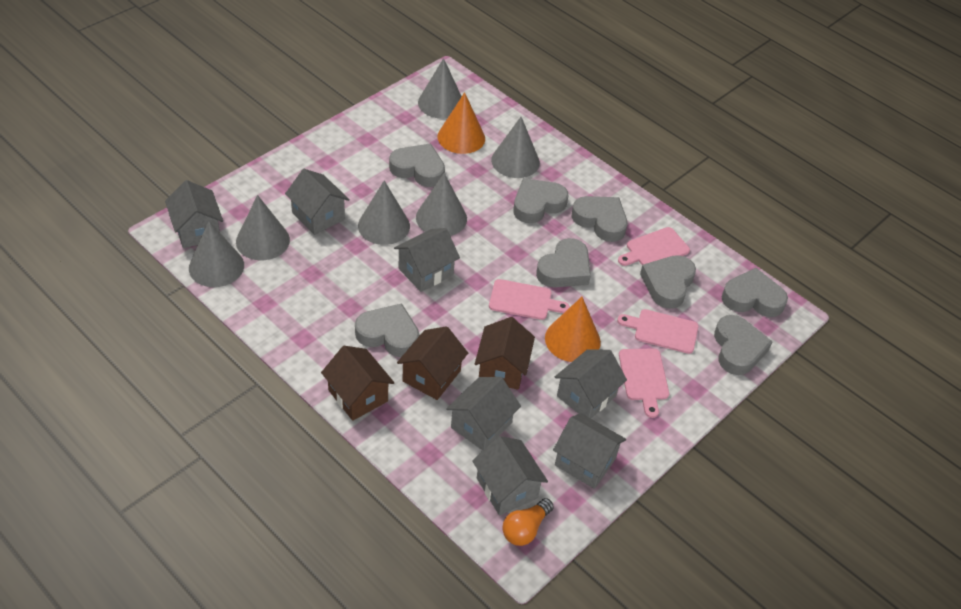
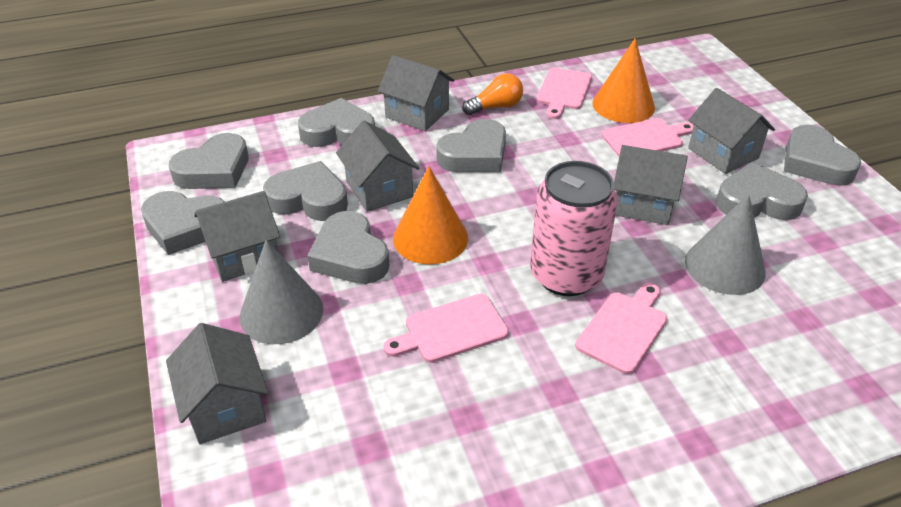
brown house: 3 -> 0
grey cone: 6 -> 2
grey house: 7 -> 6
pink can: 0 -> 1

